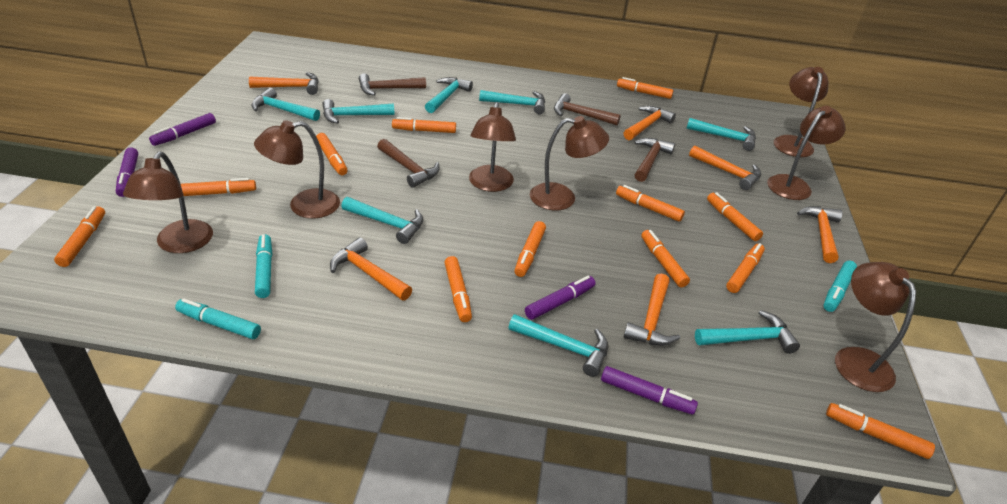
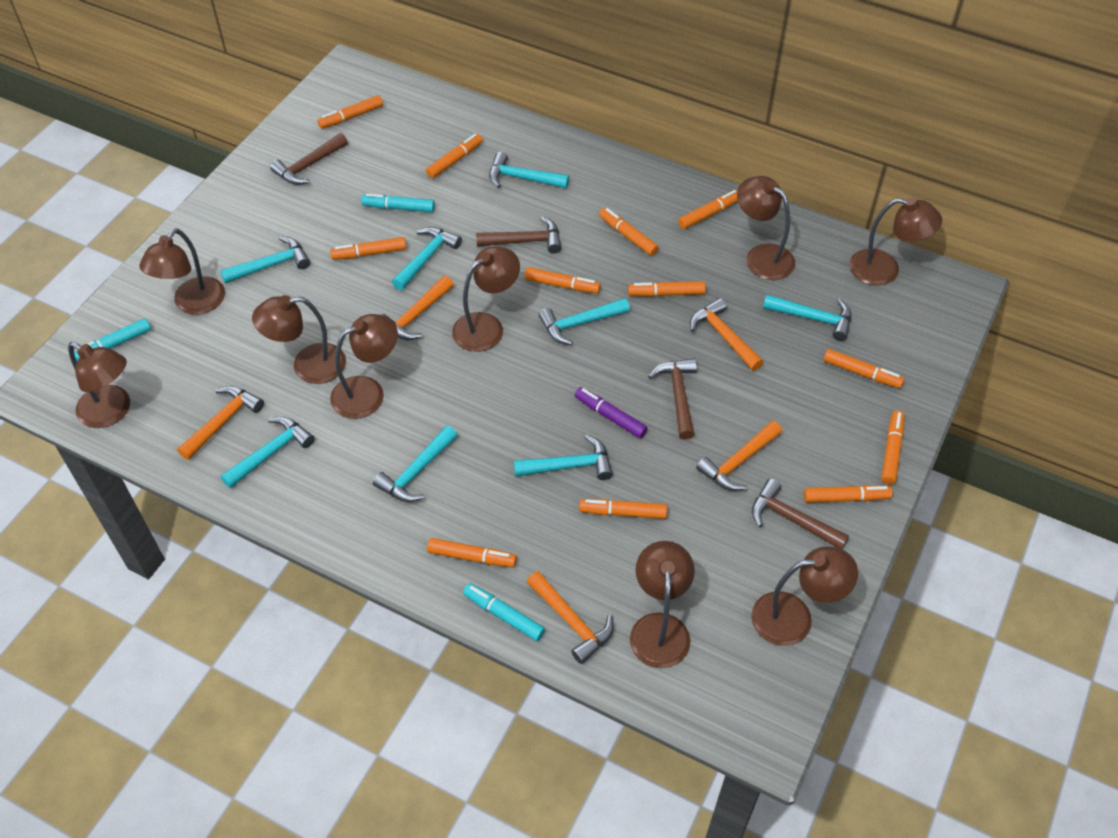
brown lamp: 7 -> 9
orange hammer: 6 -> 5
purple marker: 4 -> 1

